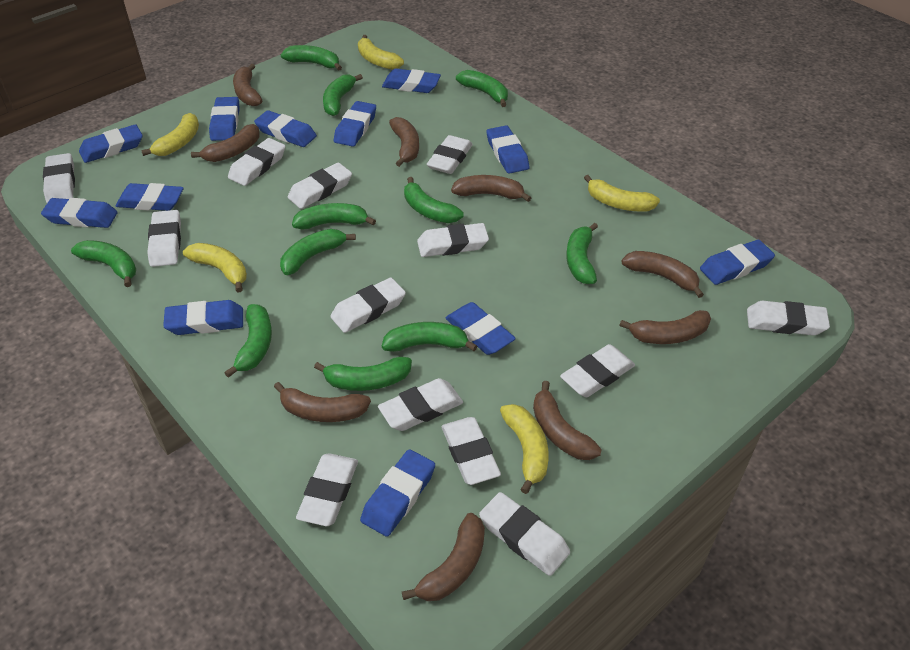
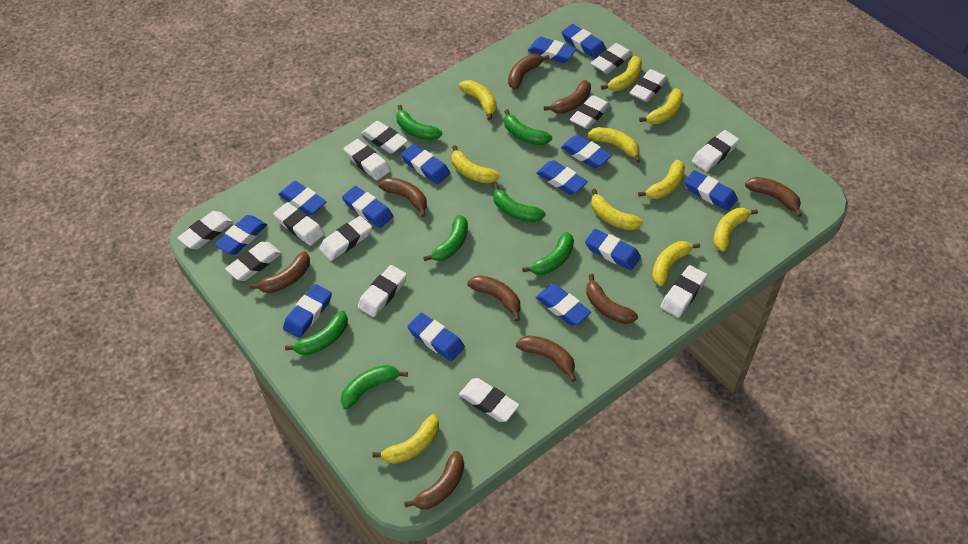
blue eraser: 12 -> 13
green banana: 11 -> 7
yellow banana: 5 -> 10

